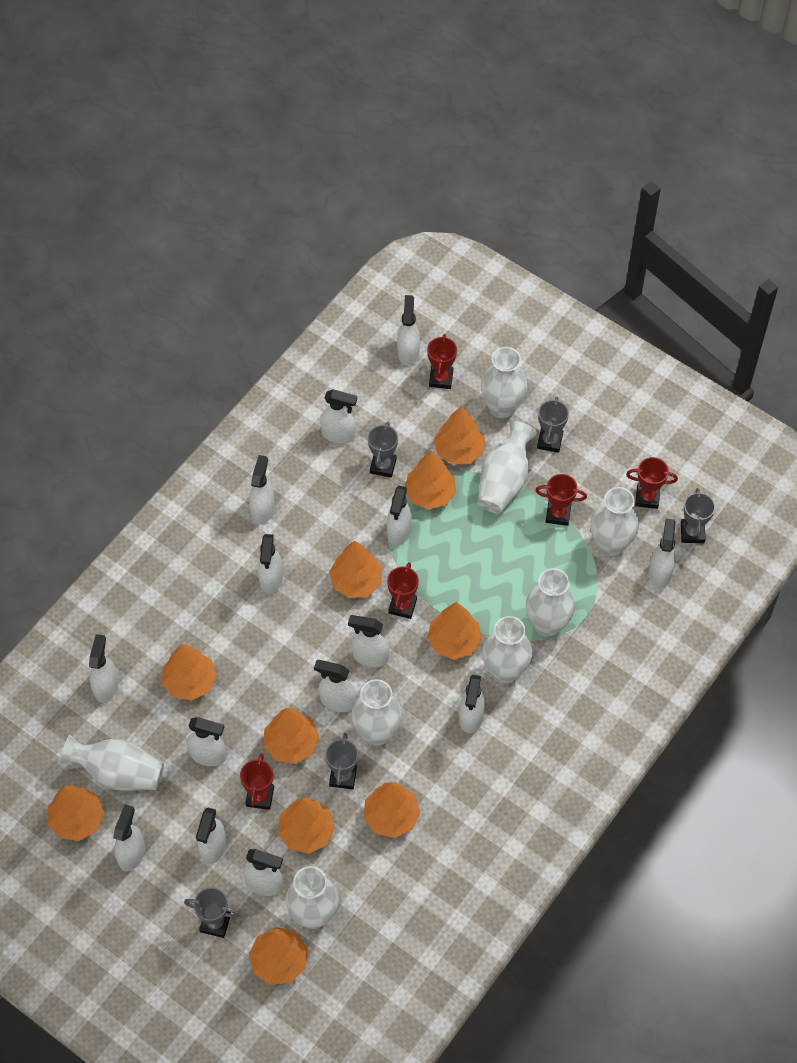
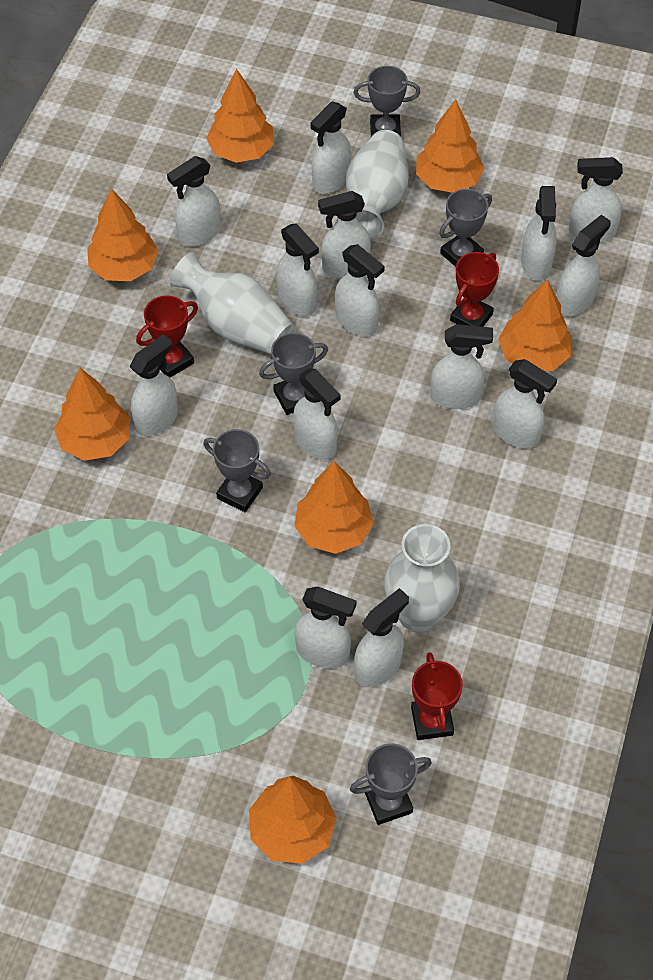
orange tree: 10 -> 7
red trophy: 5 -> 3
white vase: 8 -> 3

